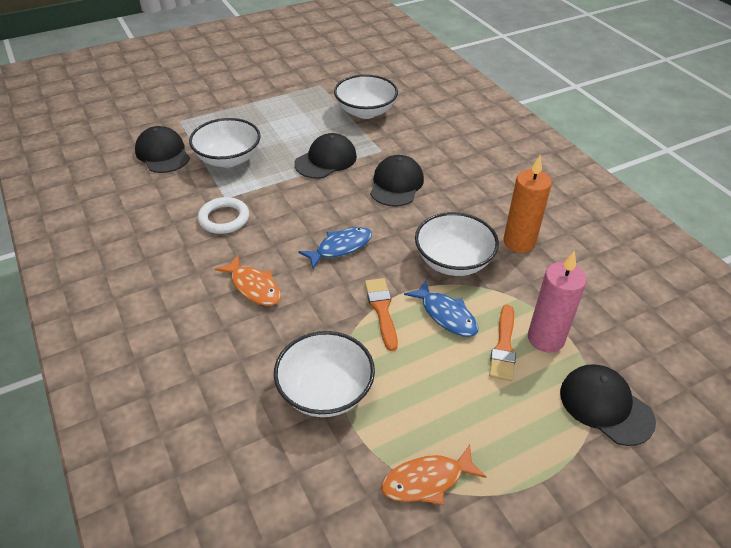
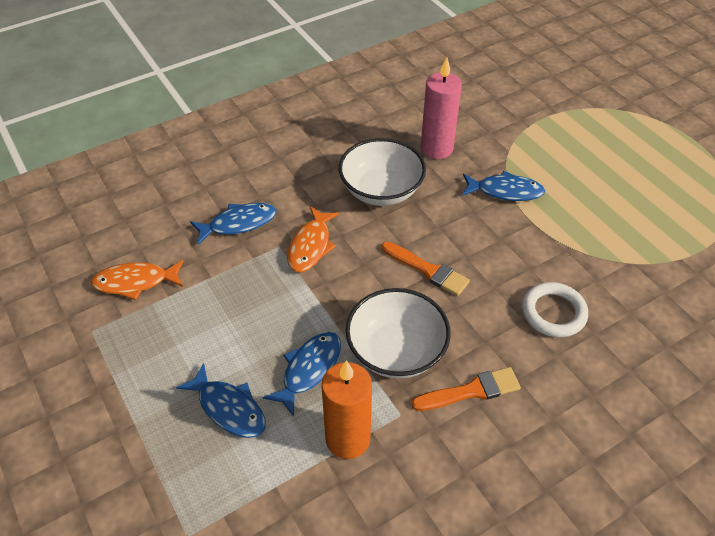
black cap: 4 -> 0
blue fish: 2 -> 4
white bowl: 4 -> 2

